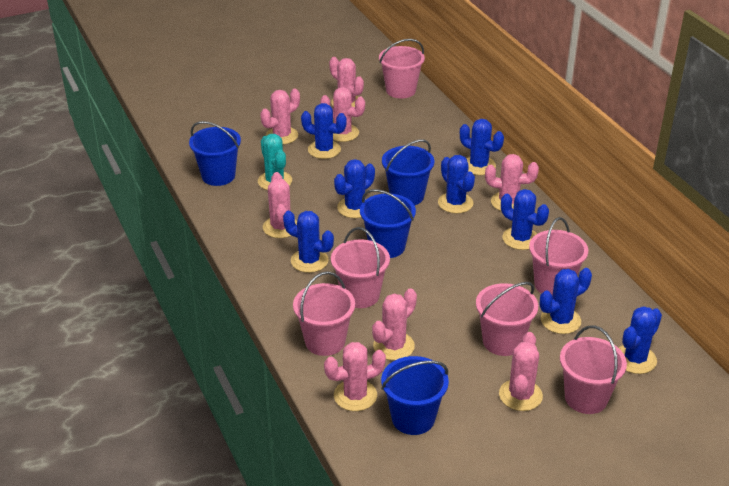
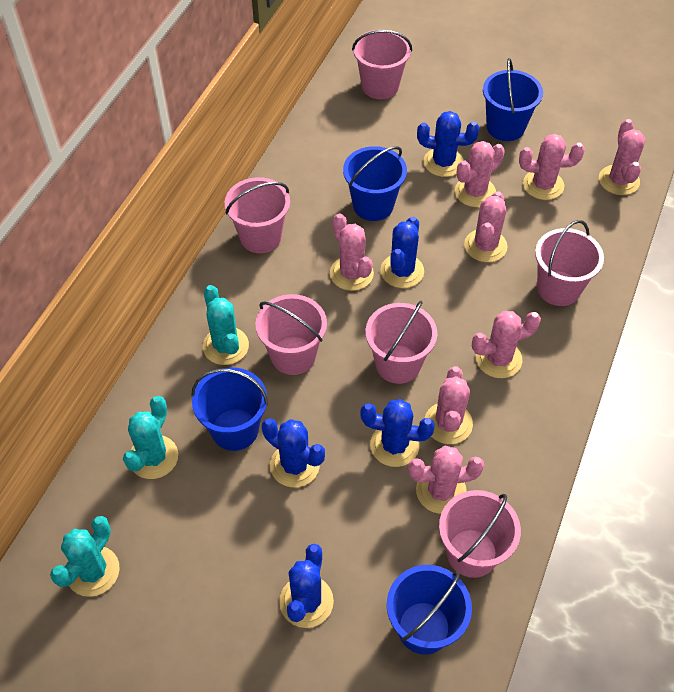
blue cactus: 8 -> 5
turquoise cactus: 1 -> 3

